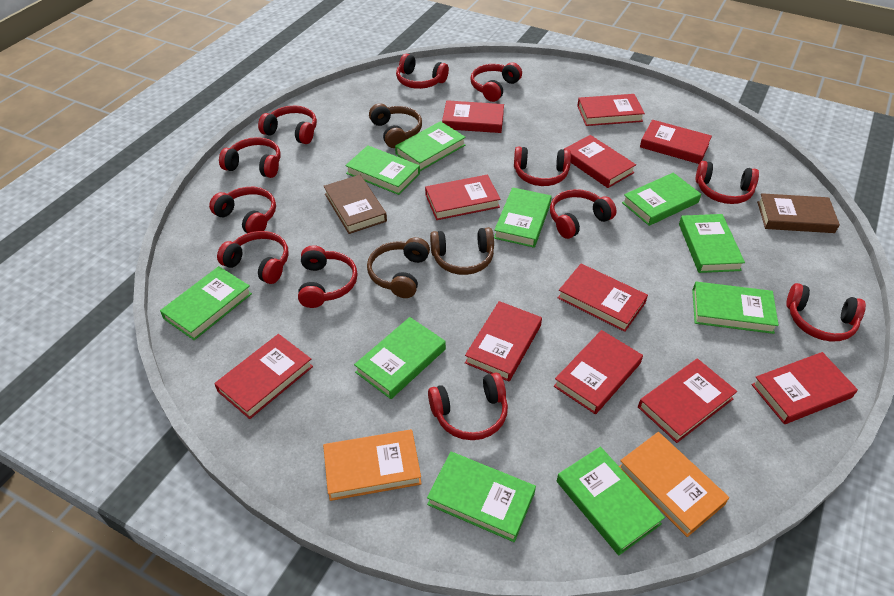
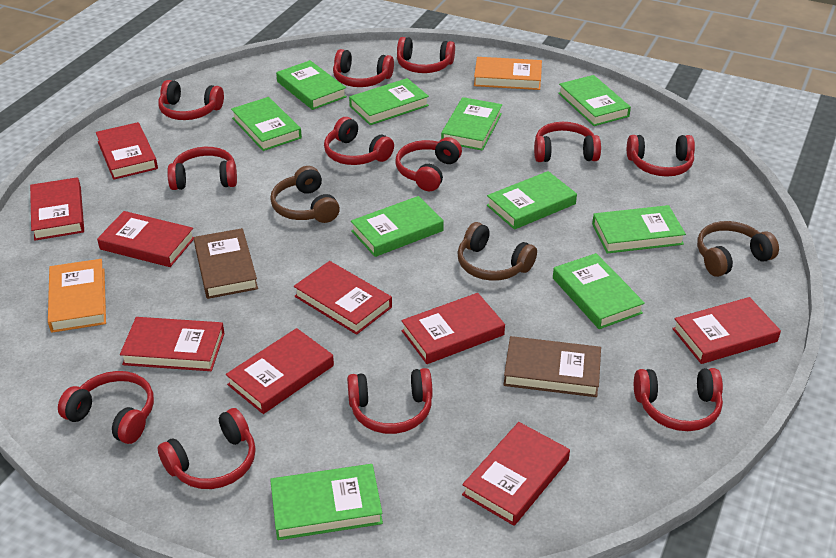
red book: 11 -> 9

